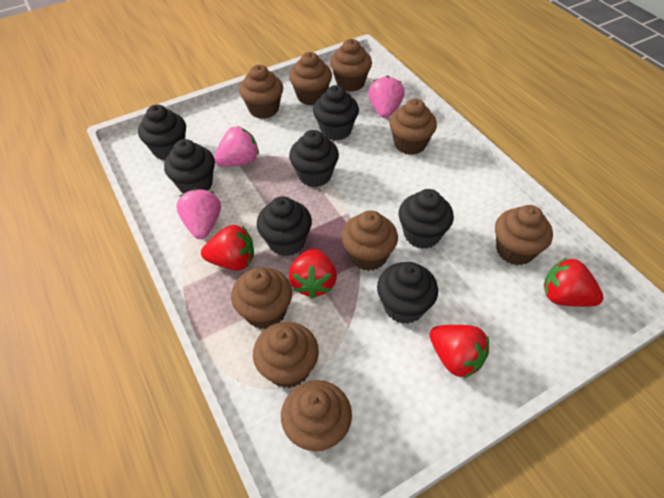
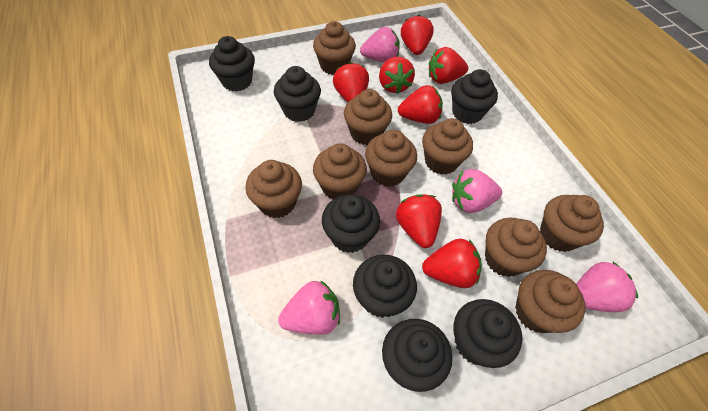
pink strawberry: 3 -> 4
red strawberry: 4 -> 7

